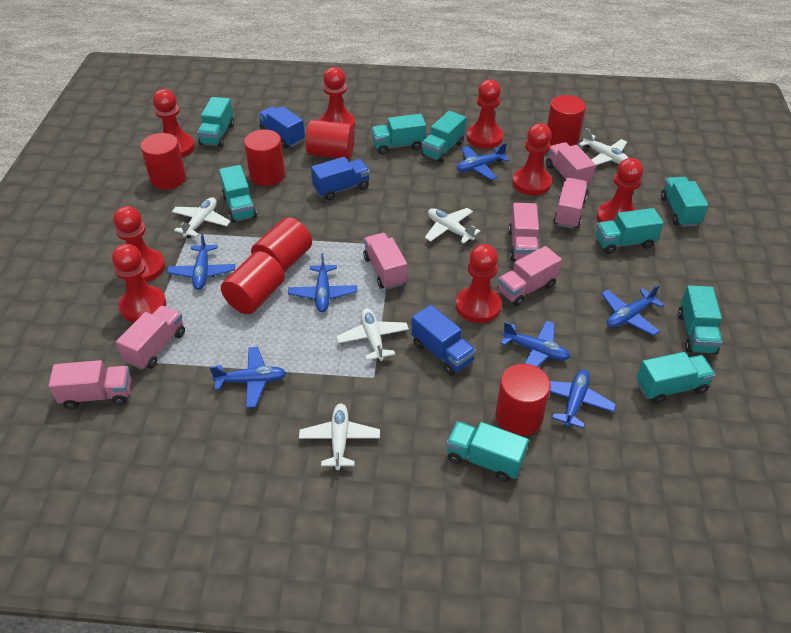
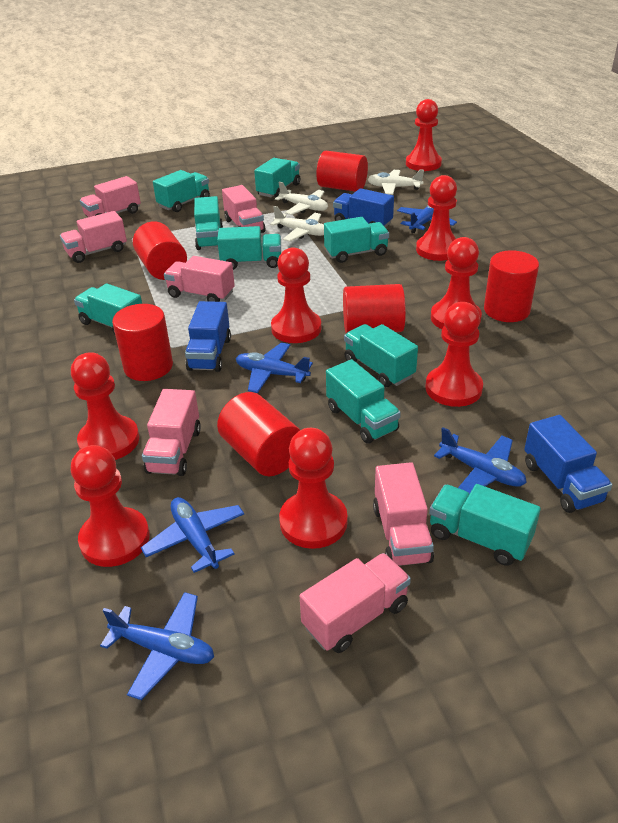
blue plane: 7 -> 5
red cylinder: 7 -> 6
white plane: 5 -> 3

